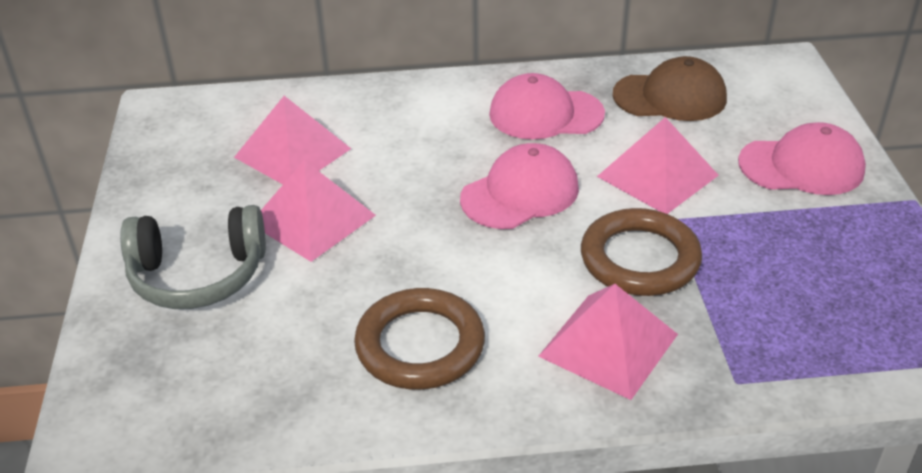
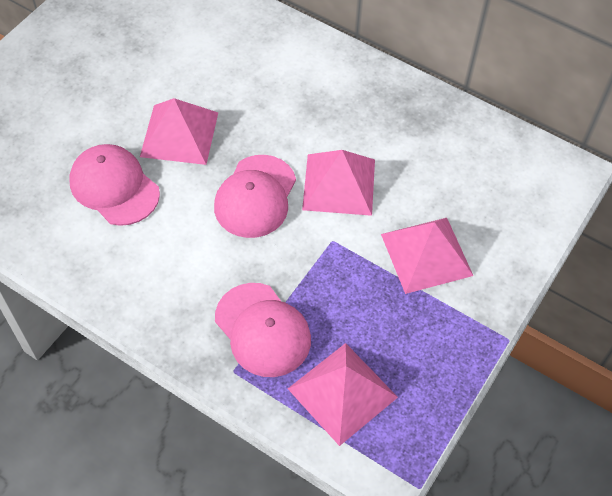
brown cap: 1 -> 0
brown ring: 2 -> 0
grey headphones: 1 -> 0

